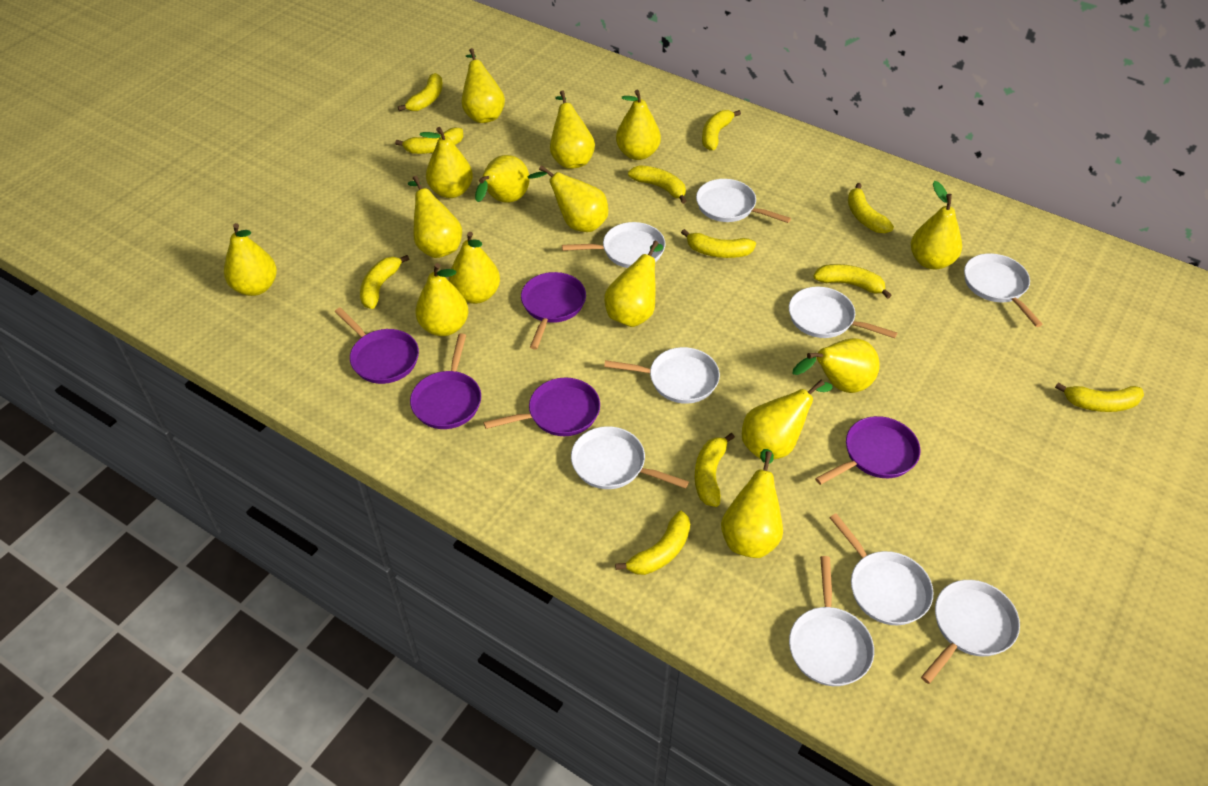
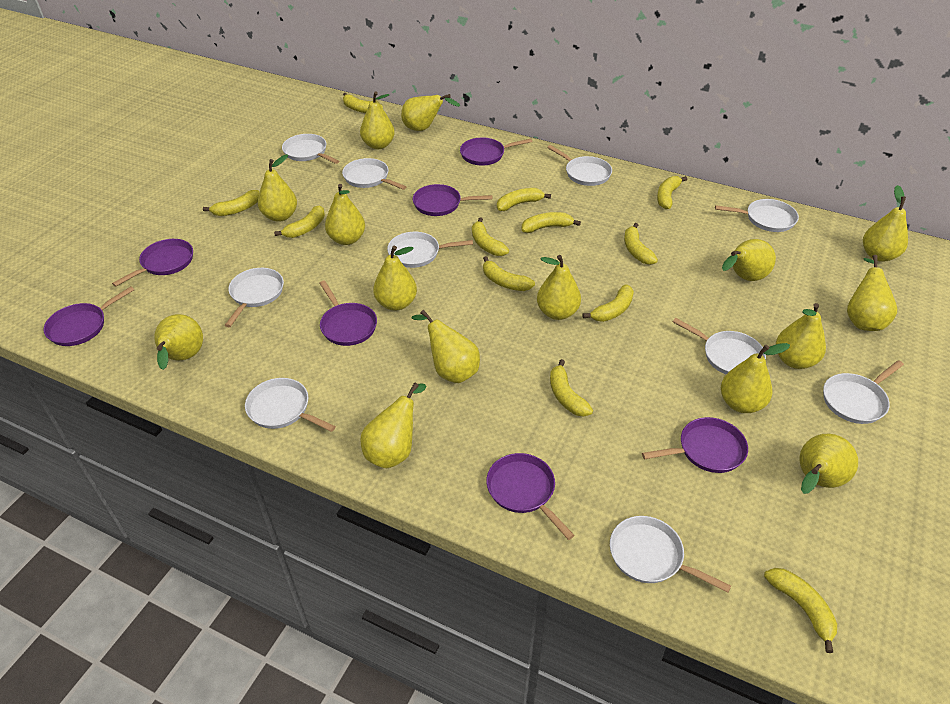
purple pan: 5 -> 7
white pan: 9 -> 10
yellow banana: 11 -> 12

